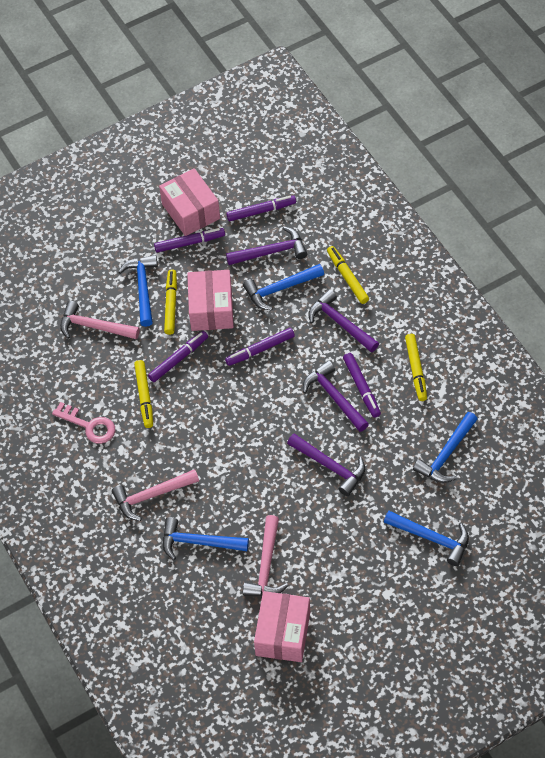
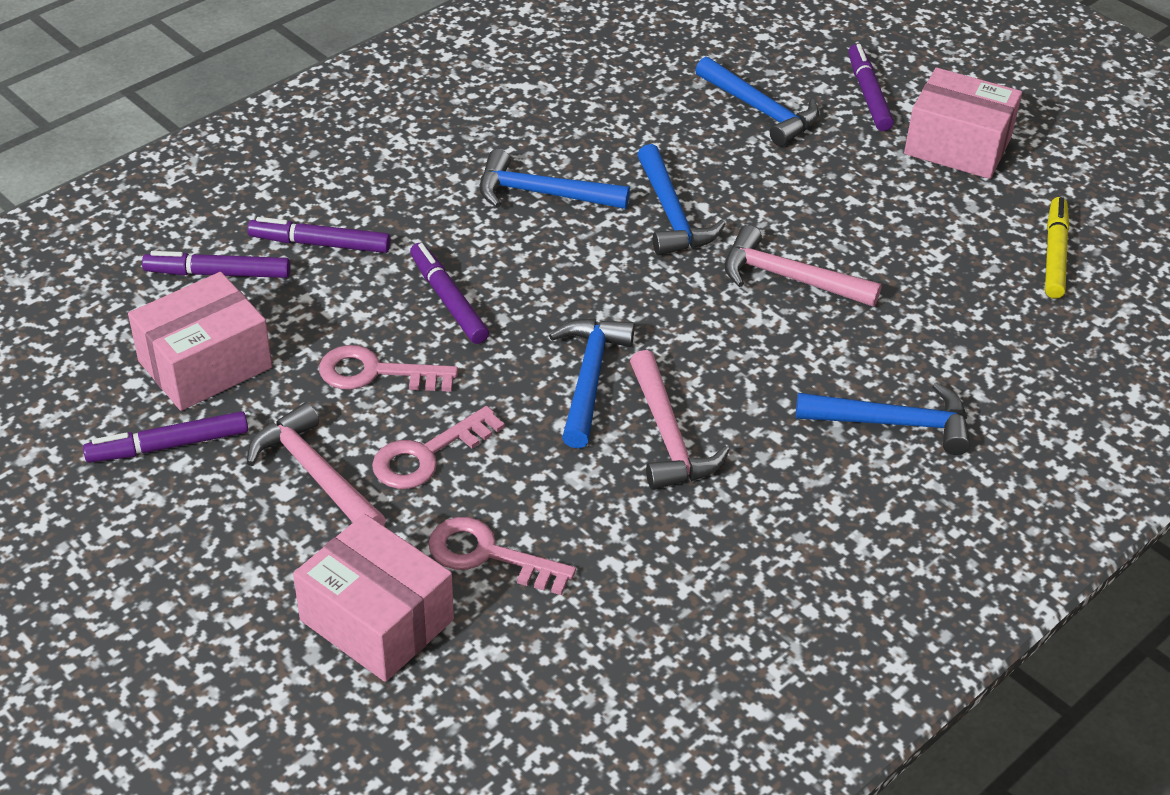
pink key: 1 -> 3
purple hammer: 4 -> 0
yellow marker: 4 -> 1

